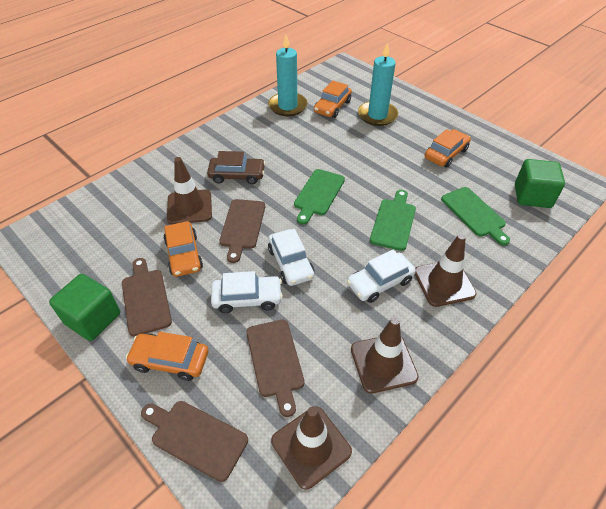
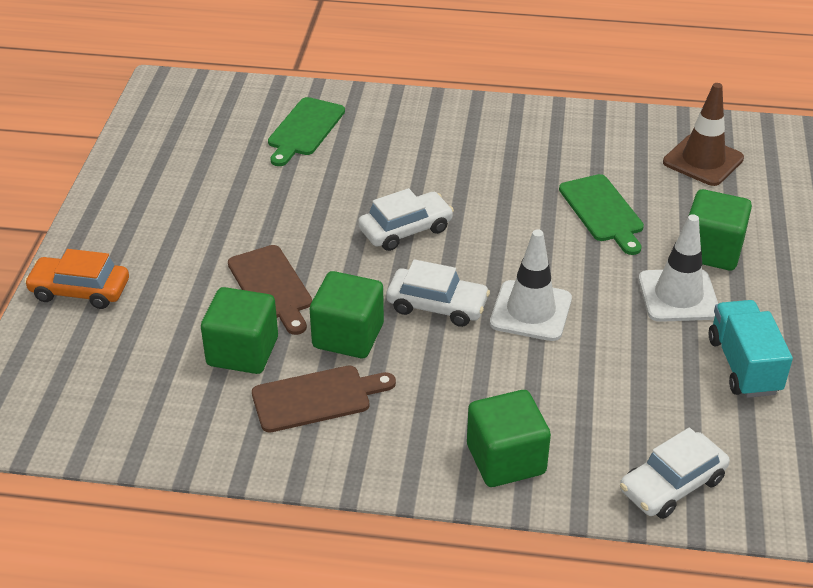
brown car: 1 -> 0
brown cutting board: 4 -> 2
brown traffic cone: 4 -> 1
green cube: 2 -> 4
green cutting board: 3 -> 2
orange car: 4 -> 1
turquoise candle: 2 -> 0
turquoise truck: 0 -> 1
white traffic cone: 0 -> 2

